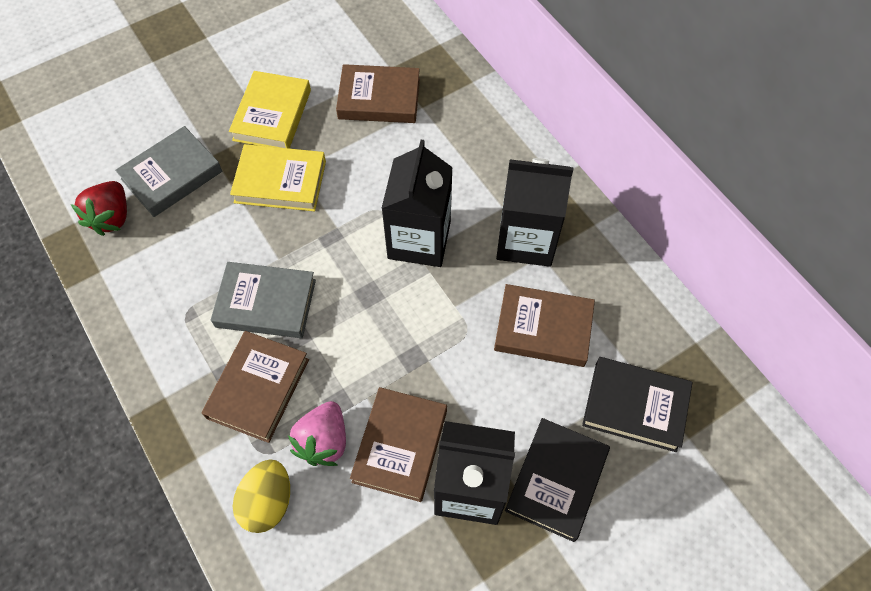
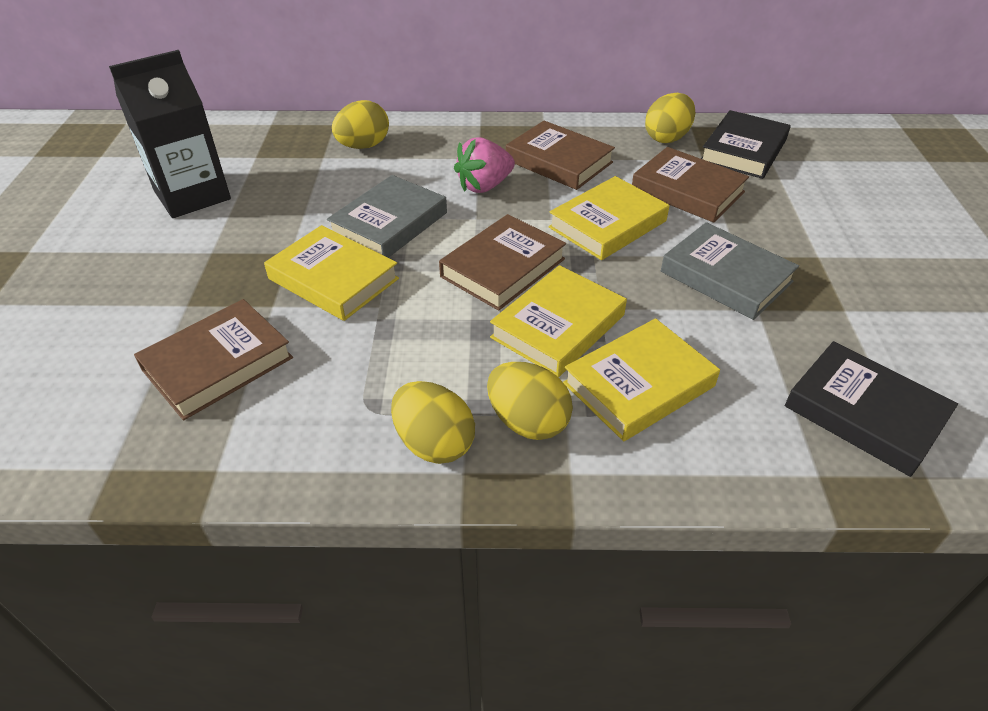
black carton: 3 -> 1
red strawberry: 1 -> 0
yellow book: 2 -> 4
yellow egg: 1 -> 4

